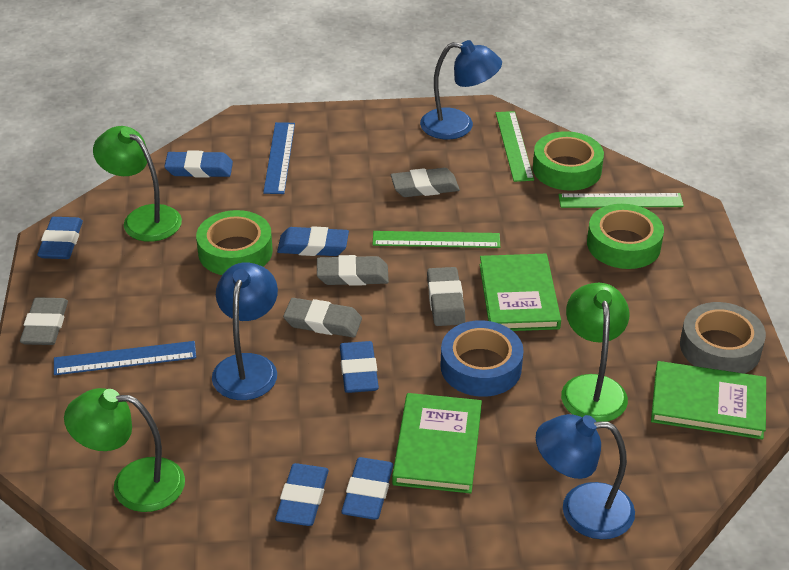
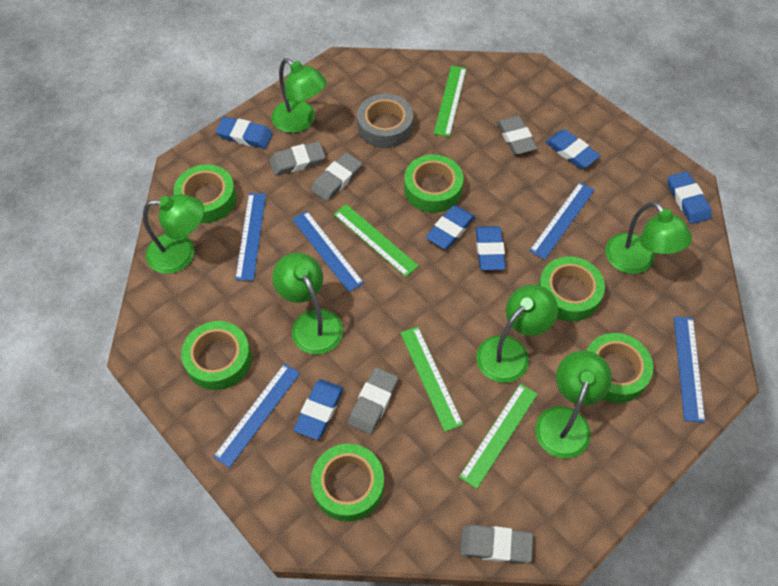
blue lamp: 3 -> 0
blue ruler: 2 -> 5
blue tape: 1 -> 0
green book: 3 -> 0
green lamp: 3 -> 6
green ruler: 3 -> 4
green tape: 3 -> 6

